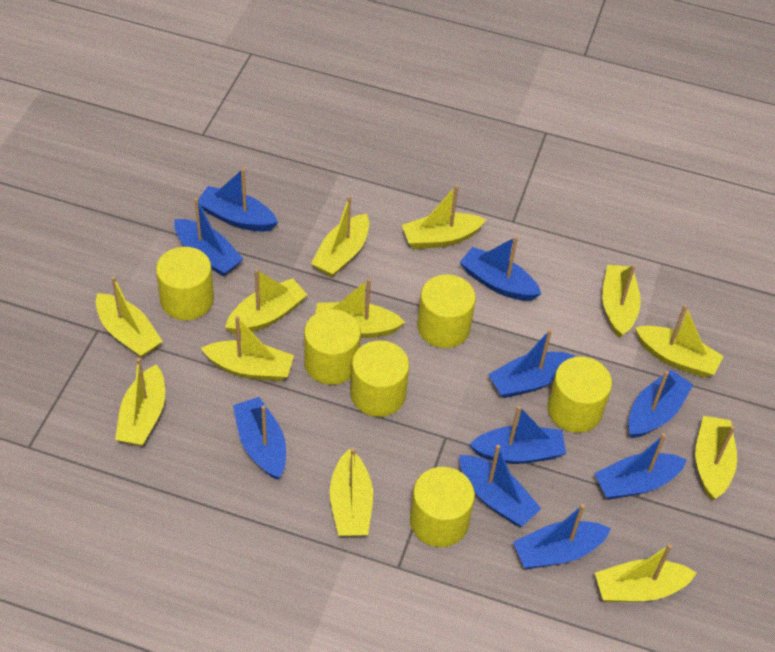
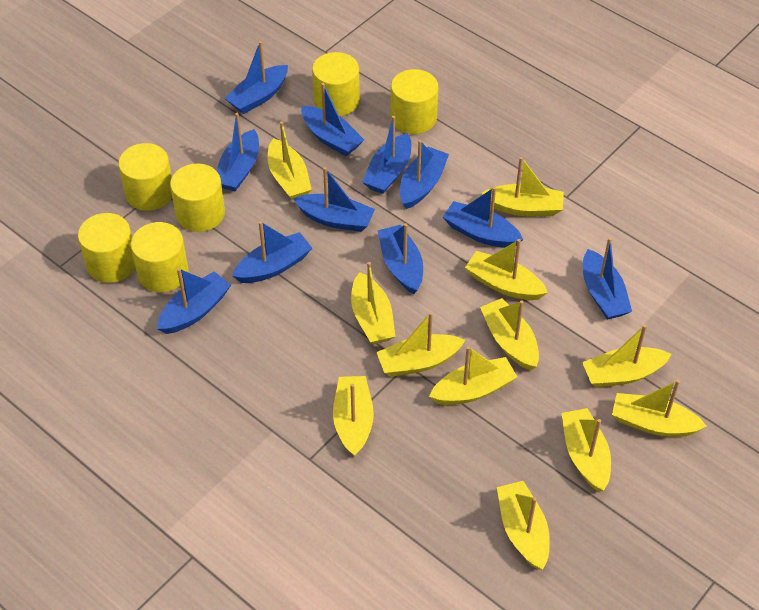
blue boat: 10 -> 11

